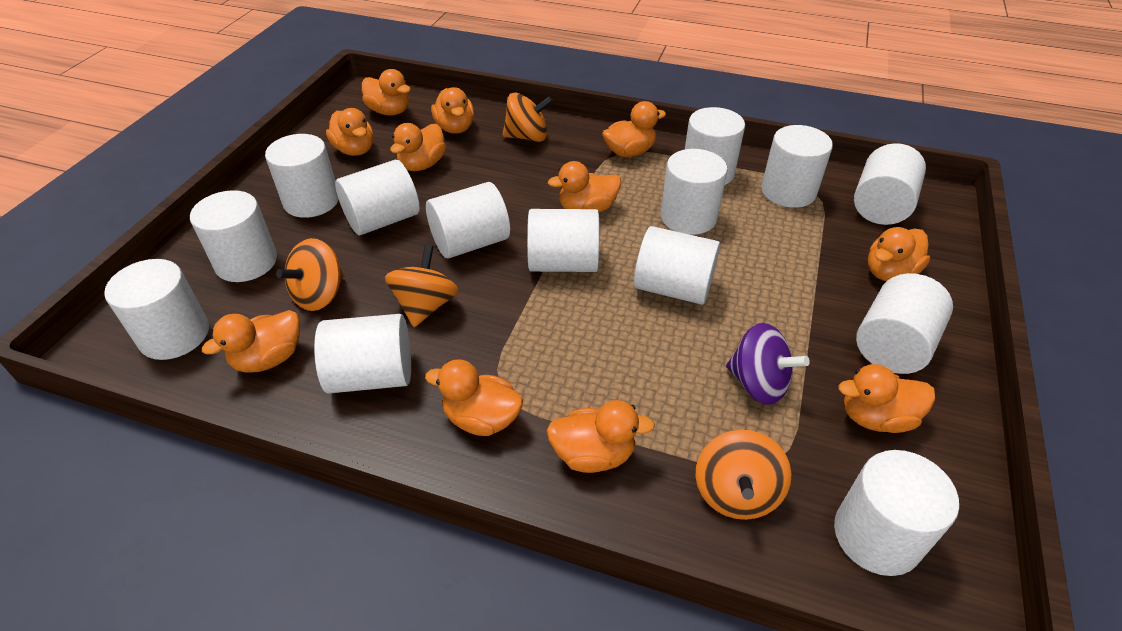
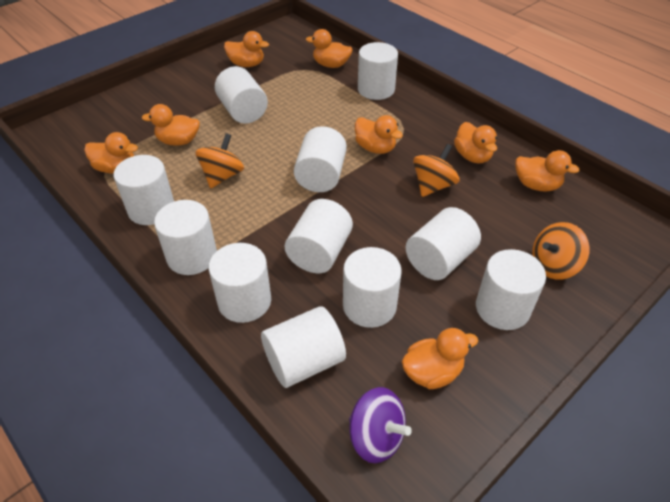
orange duck: 11 -> 8
orange spinning top: 4 -> 3
white cylinder: 14 -> 11

